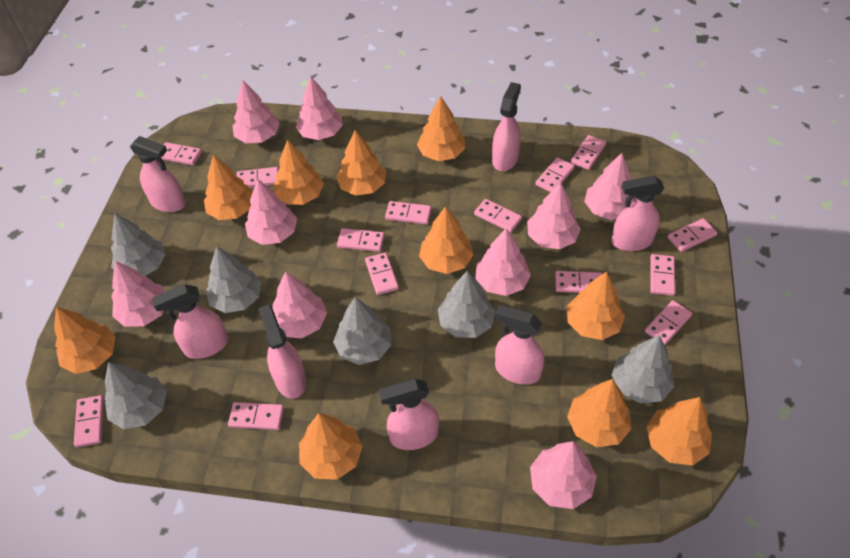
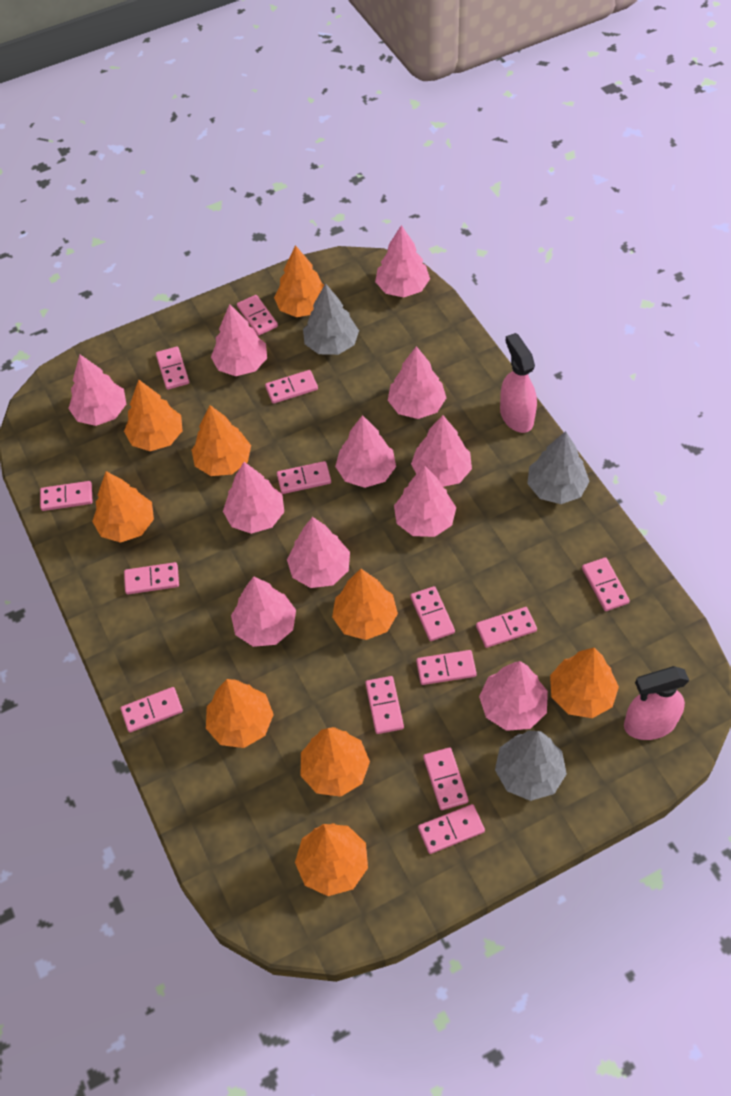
grey tree: 6 -> 3
orange tree: 10 -> 9
pink spray bottle: 7 -> 2
pink tree: 9 -> 11

